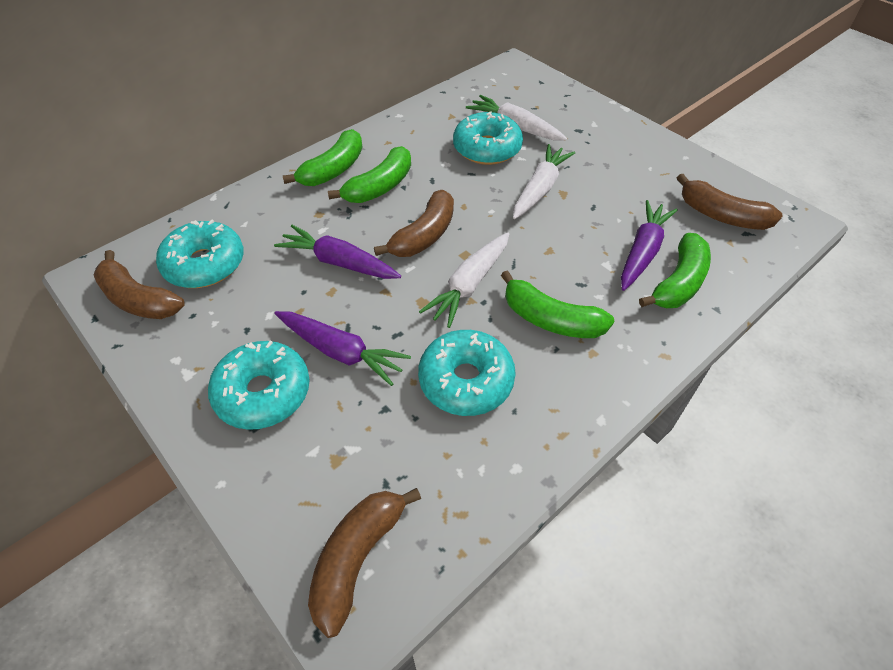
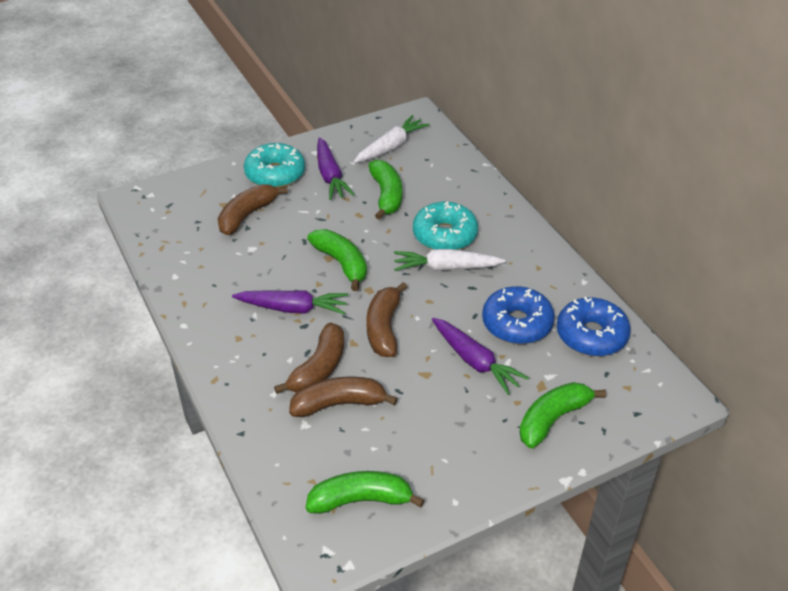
blue donut: 0 -> 2
turquoise donut: 4 -> 2
white carrot: 3 -> 2

